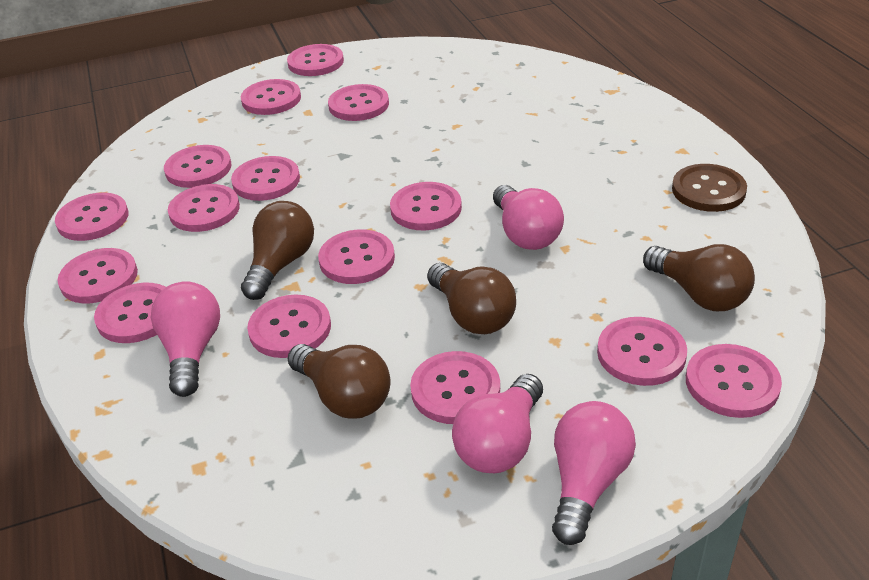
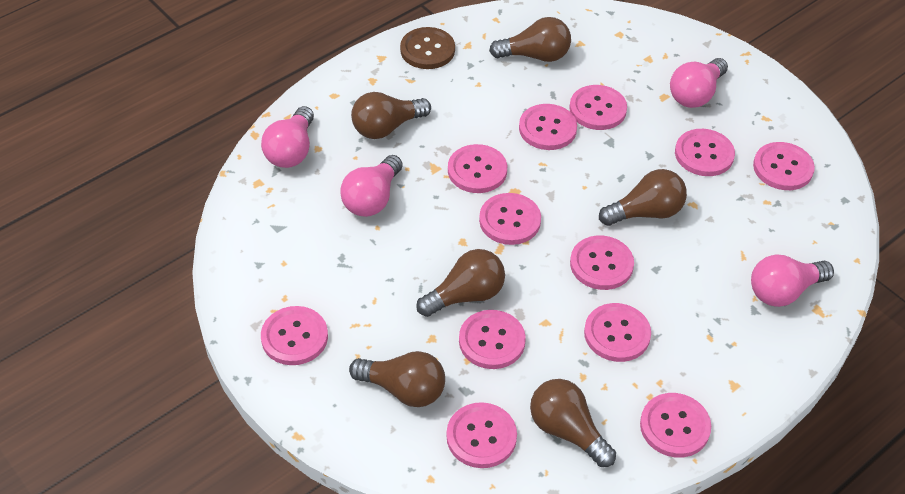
brown light bulb: 4 -> 6
pink button: 15 -> 12

